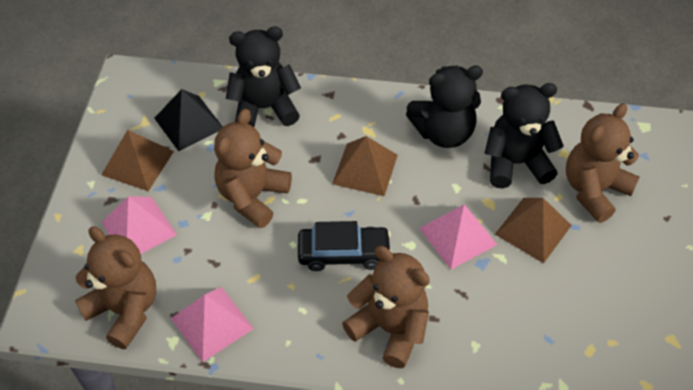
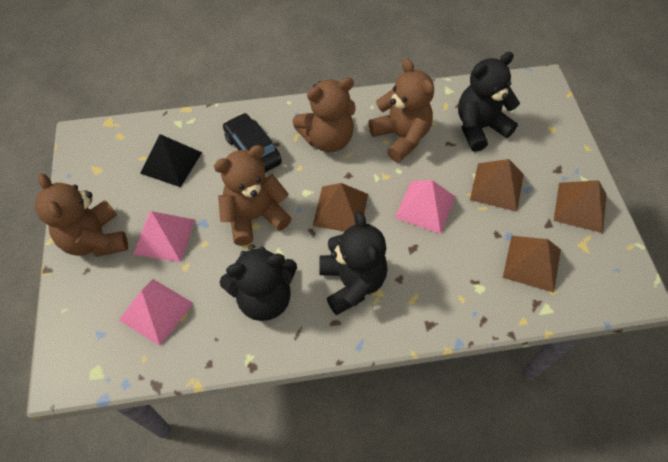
brown pyramid: 3 -> 4

